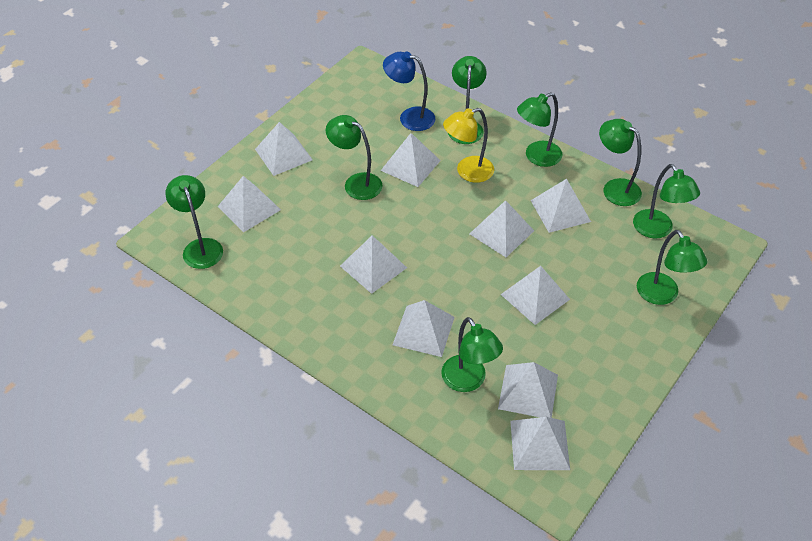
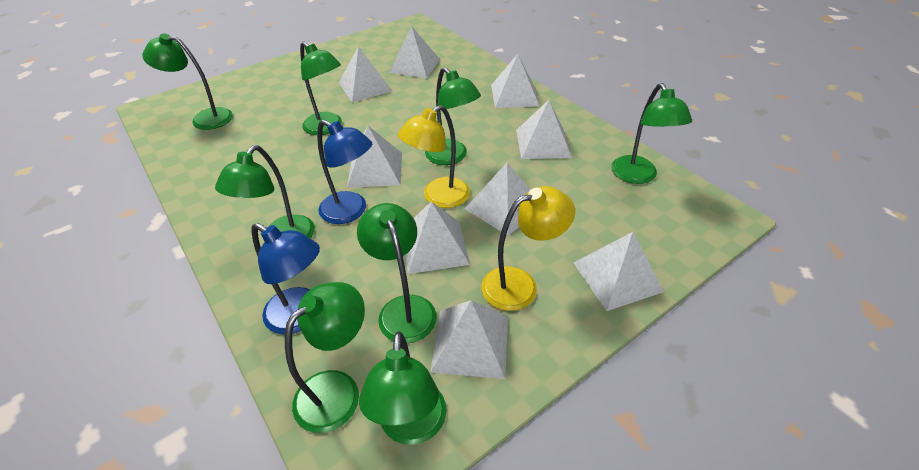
blue lamp: 1 -> 2
white pyramid: 10 -> 9
yellow lamp: 1 -> 2

